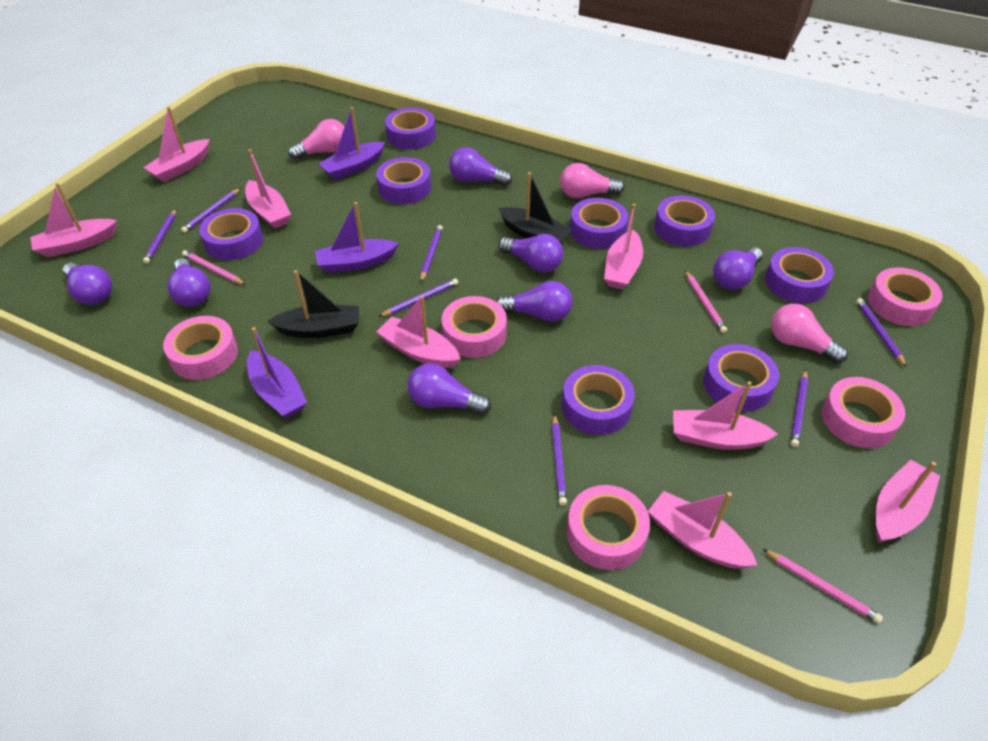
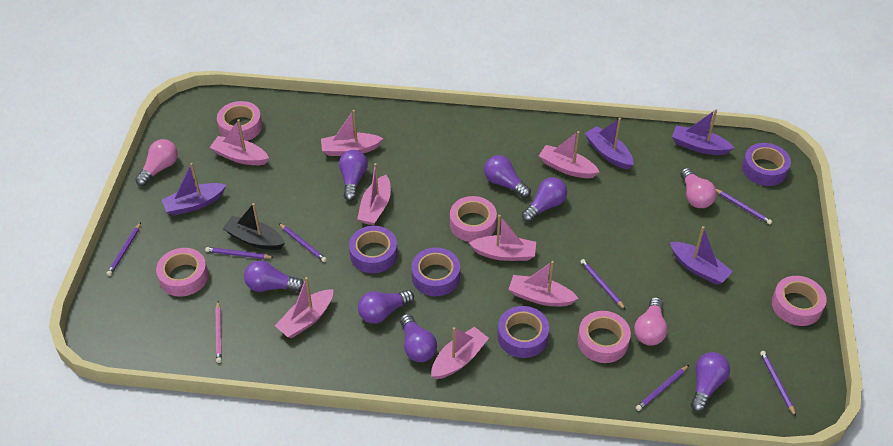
black boat: 2 -> 1
pink pencil: 3 -> 1
purple boat: 3 -> 4
purple tape: 8 -> 4

